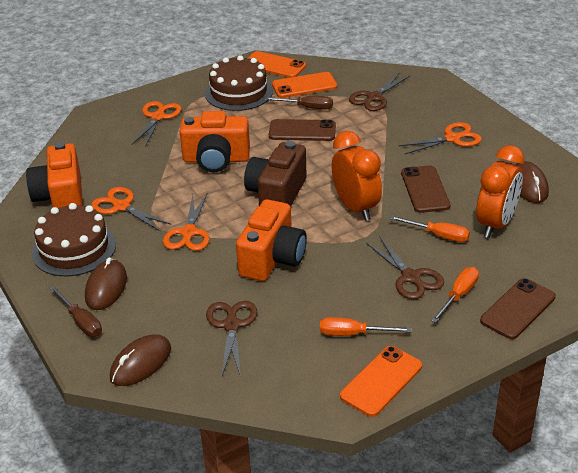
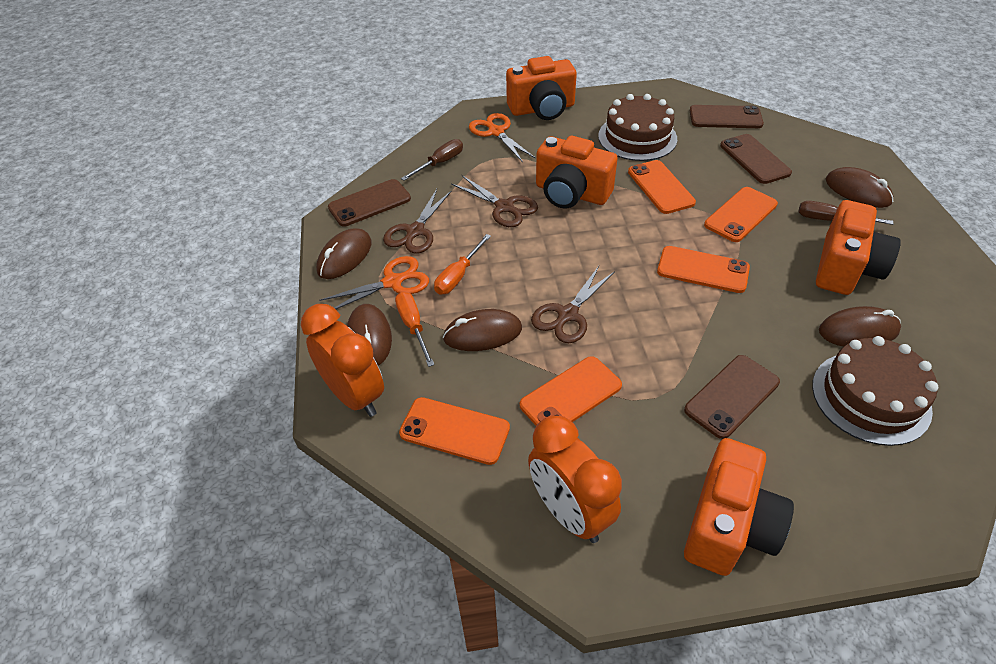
brown camera: 1 -> 0
brown mouse: 3 -> 5
brown phone: 3 -> 4
orange camera: 3 -> 4
orange phone: 3 -> 5
orange scissors: 4 -> 2
orange screwdriver: 3 -> 2

